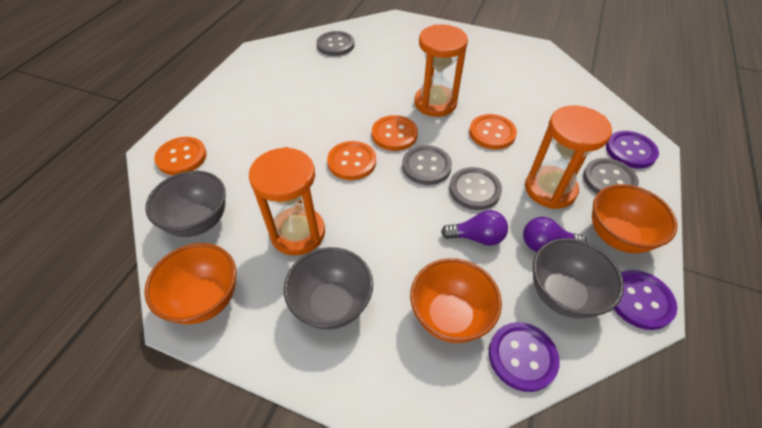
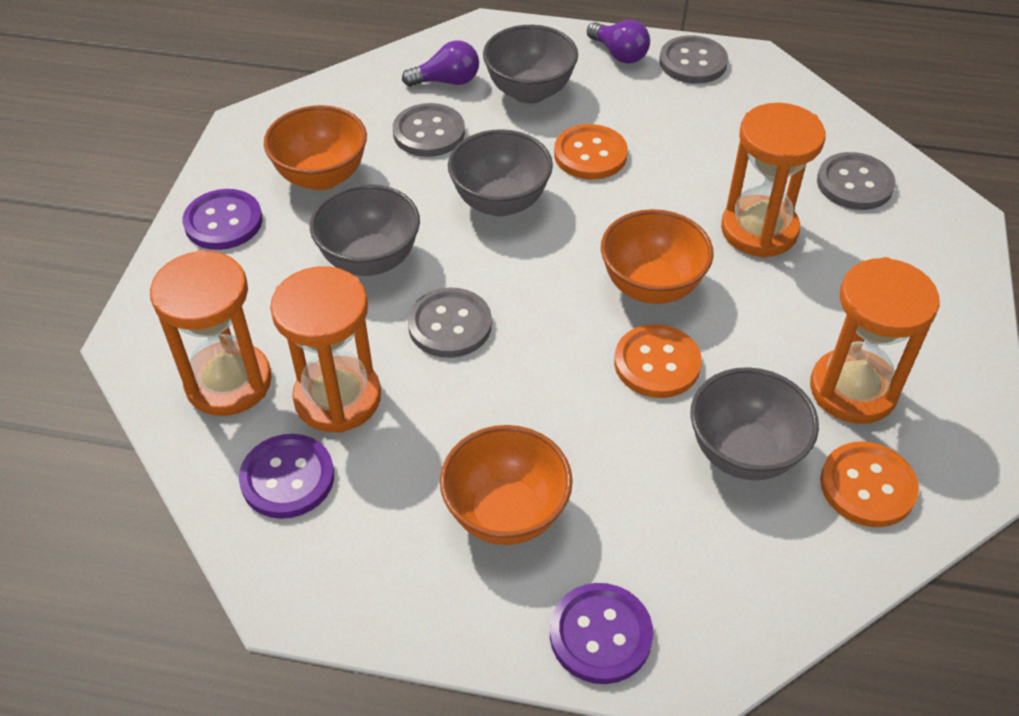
grey bowl: 3 -> 4
orange button: 4 -> 3
orange hourglass: 3 -> 4

